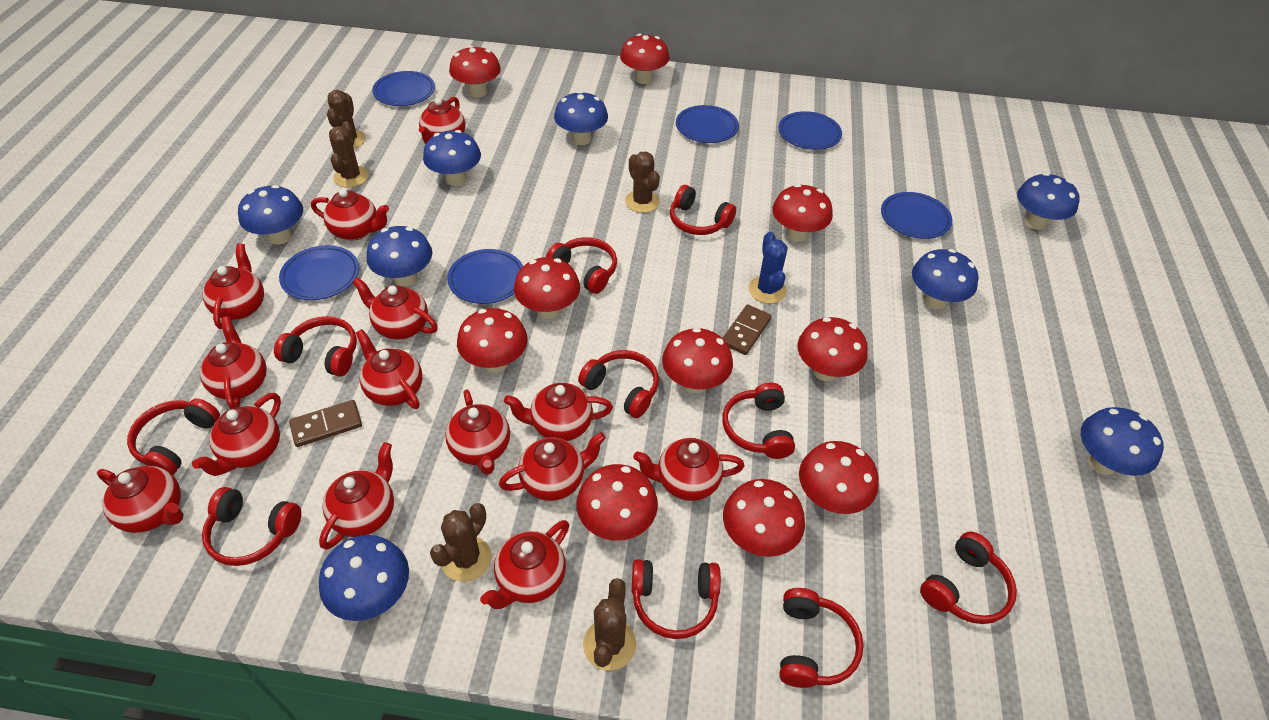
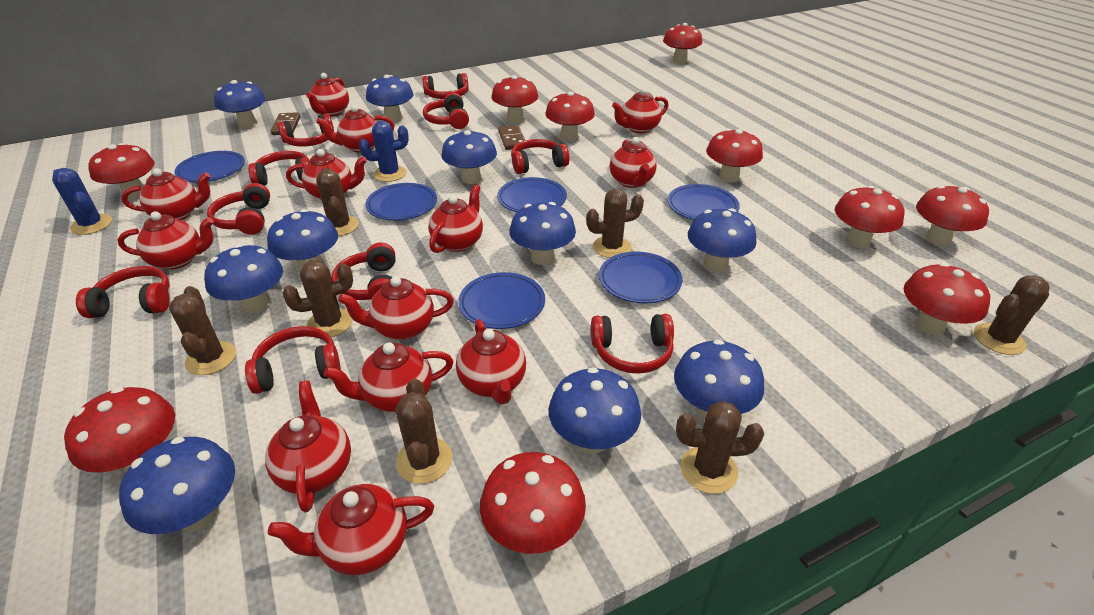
blue cactus: 1 -> 2
blue mushroom: 8 -> 10
brown cactus: 5 -> 7
red teapot: 14 -> 13

